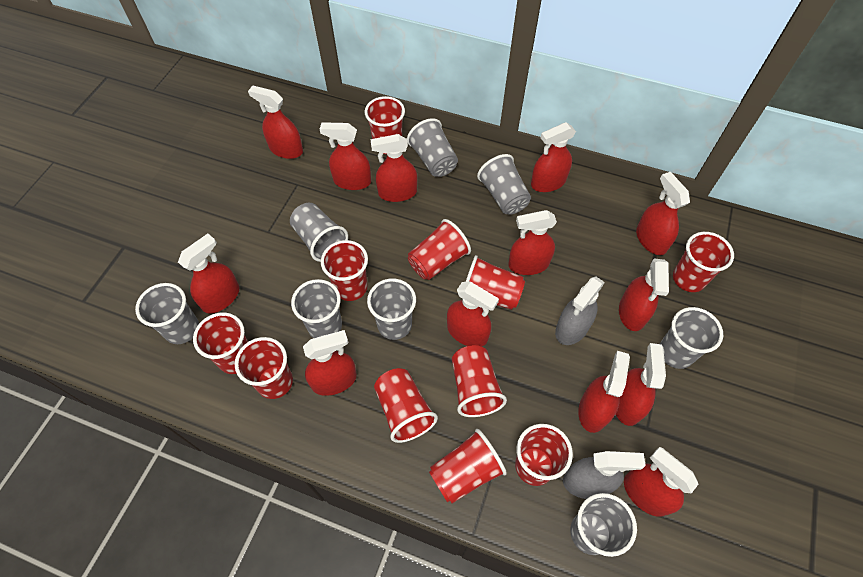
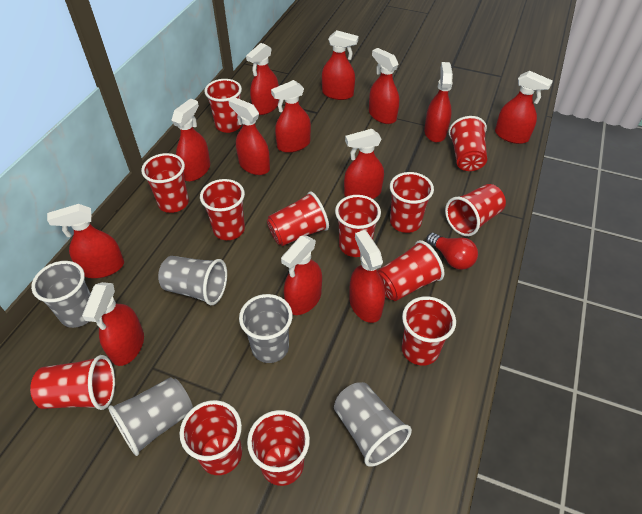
grey cup: 8 -> 5
grey spray bottle: 2 -> 0
red cup: 11 -> 13
red light bulb: 0 -> 1

